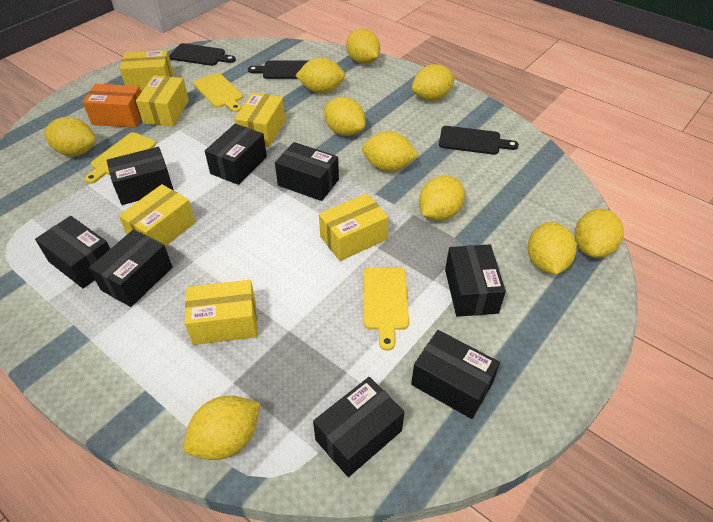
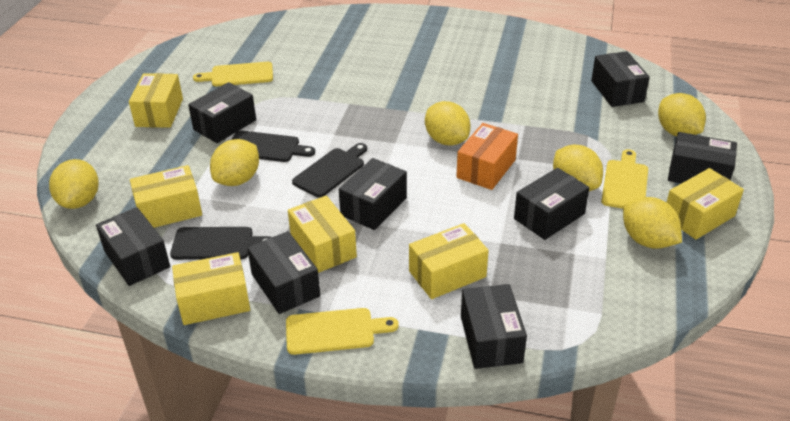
yellow lemon: 10 -> 6

